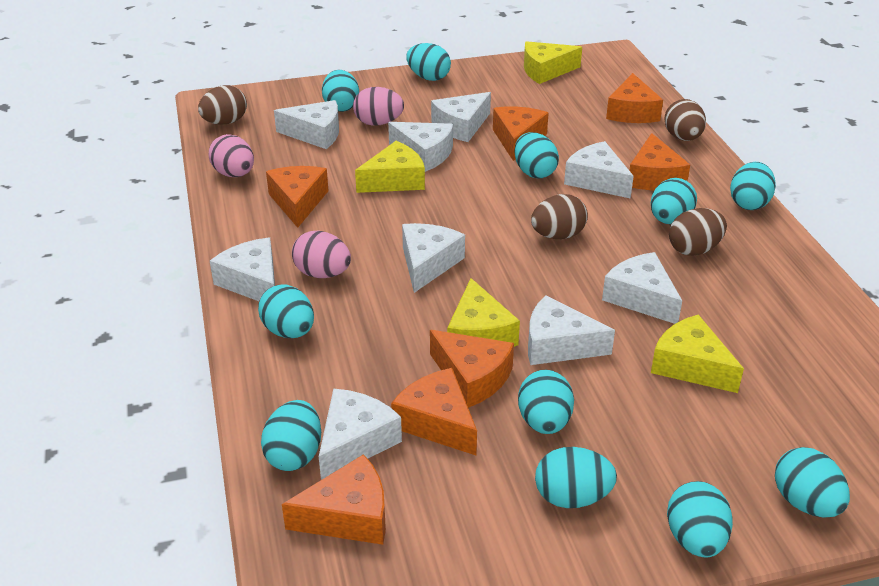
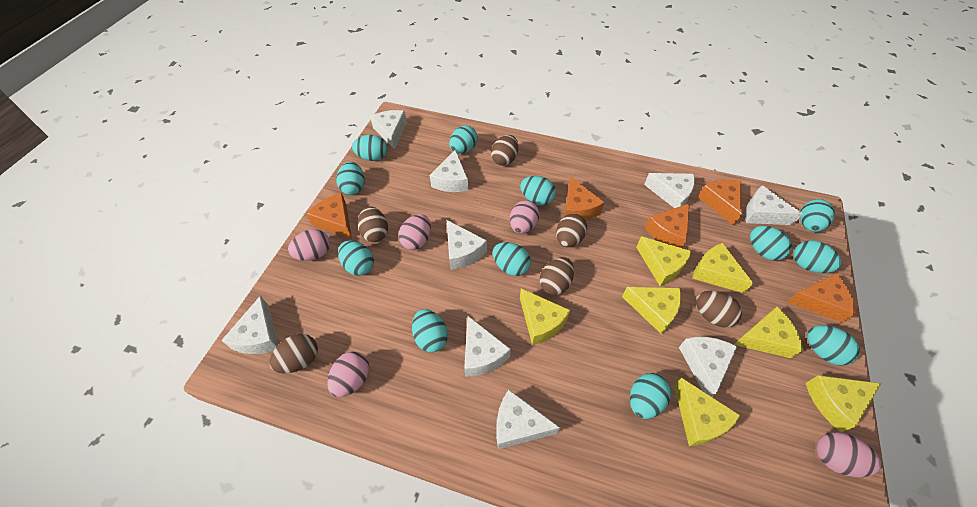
brown egg: 4 -> 6
orange cheese: 7 -> 5
pink egg: 3 -> 5
turquoise egg: 11 -> 12
yellow cheese: 4 -> 7

